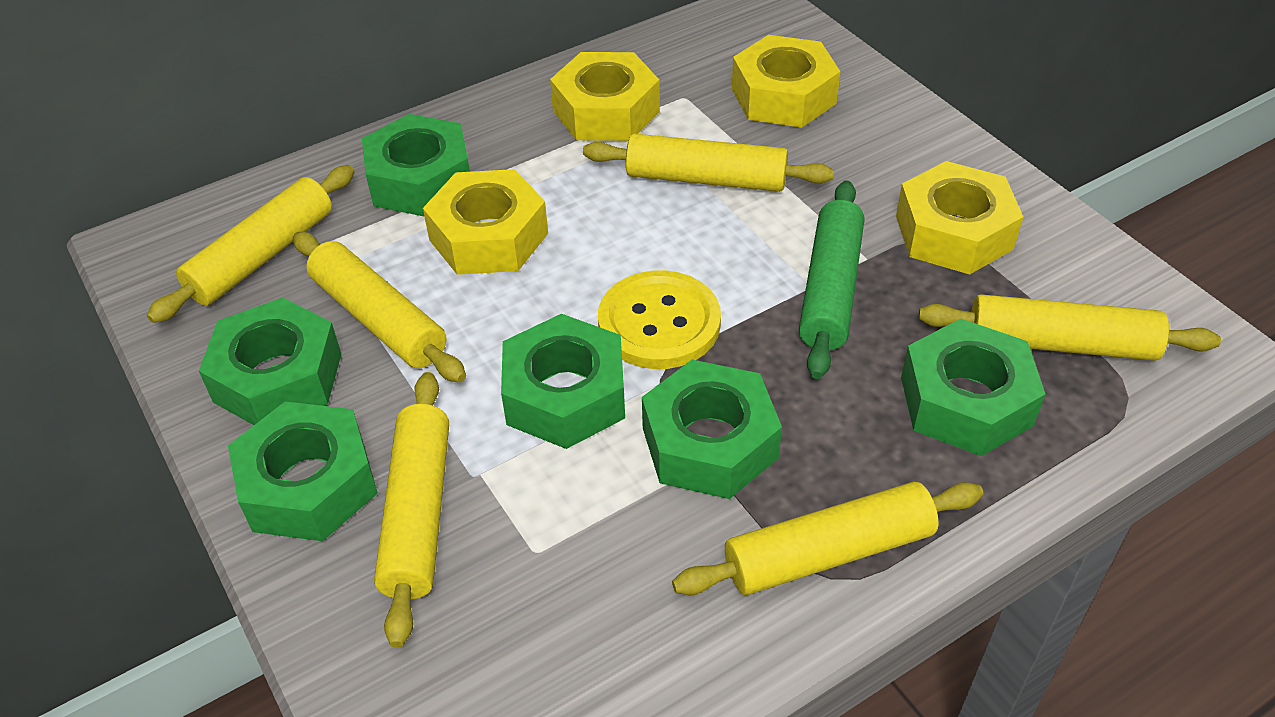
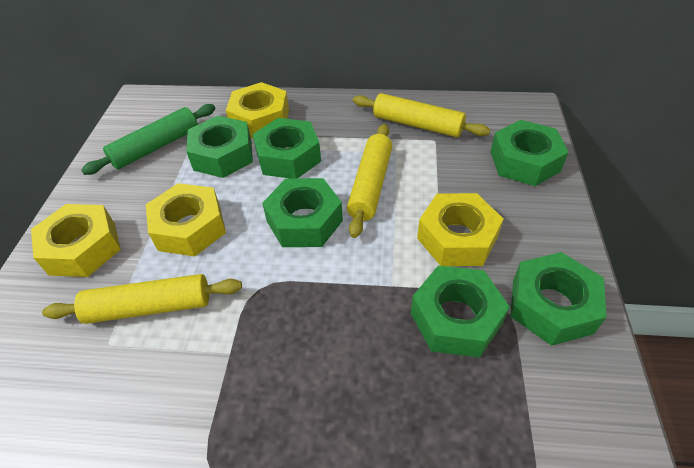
yellow button: 1 -> 0
yellow rolling pin: 6 -> 3

